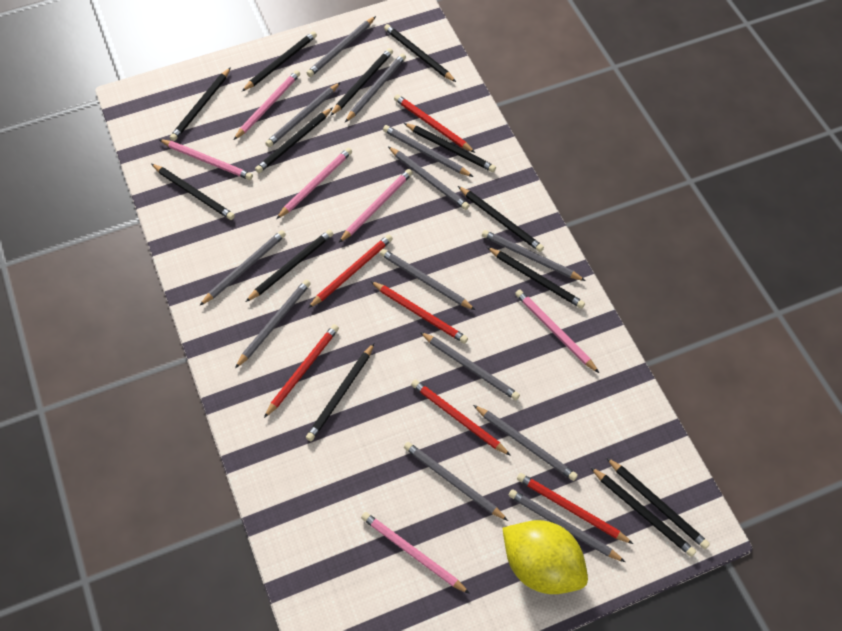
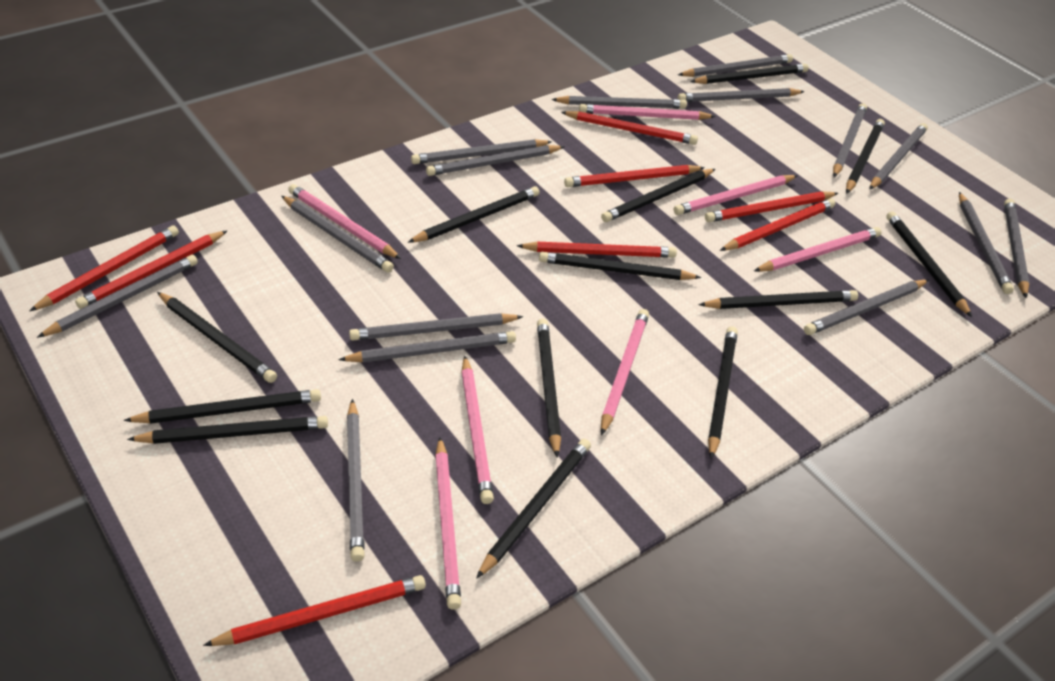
grey pencil: 13 -> 15
pink pencil: 6 -> 7
red pencil: 6 -> 8
yellow lemon: 1 -> 0

